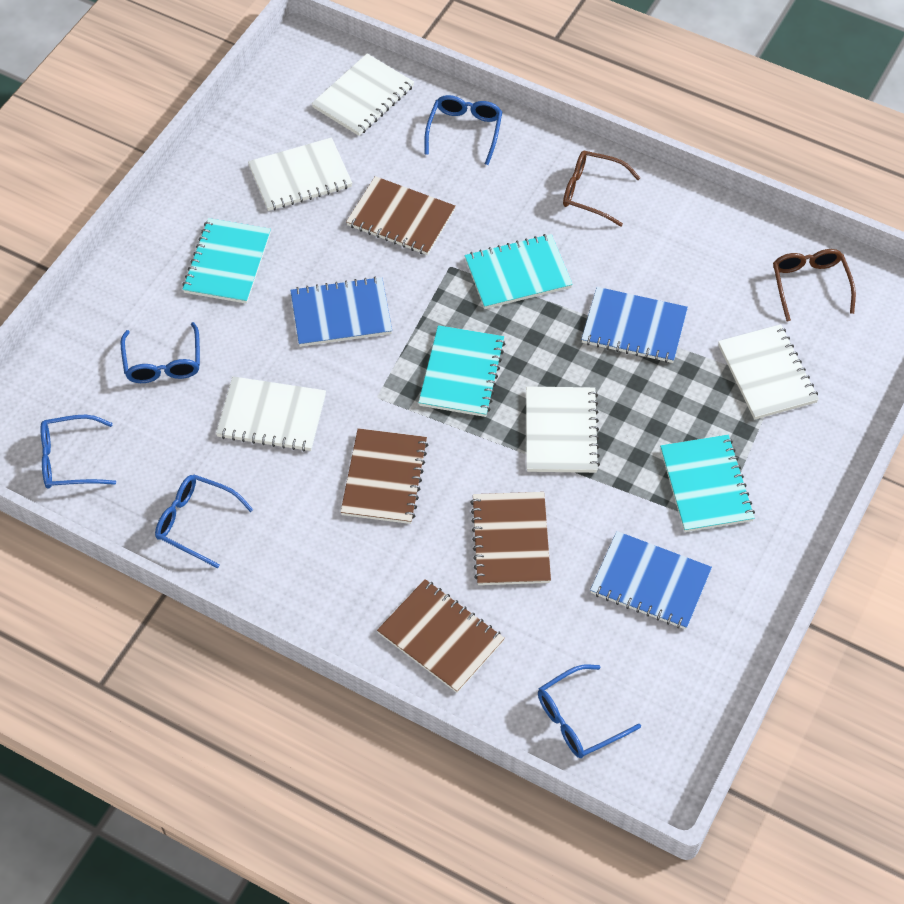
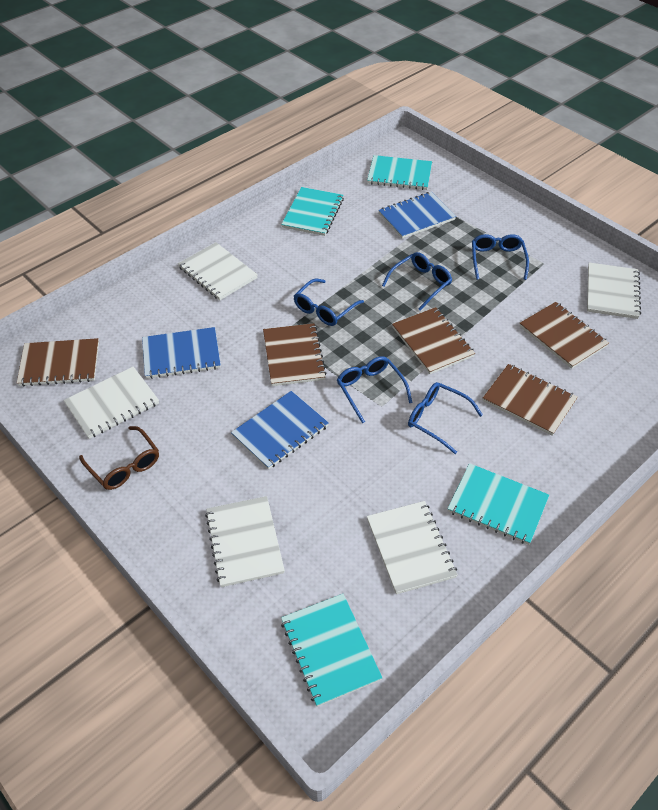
brown glasses: 2 -> 1
brown notebook: 4 -> 5

